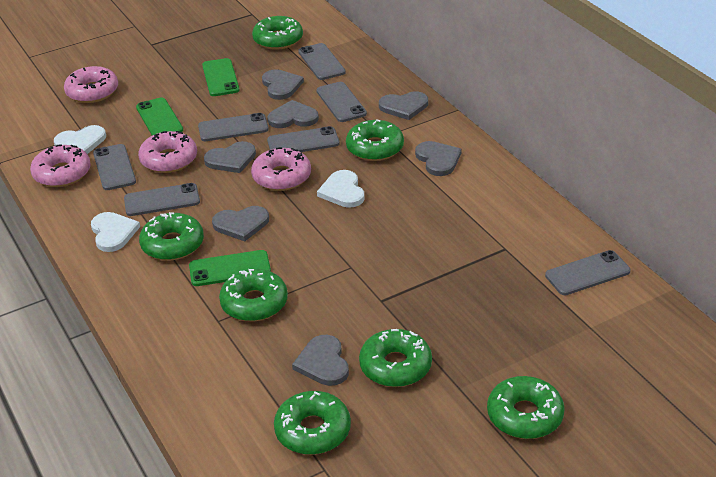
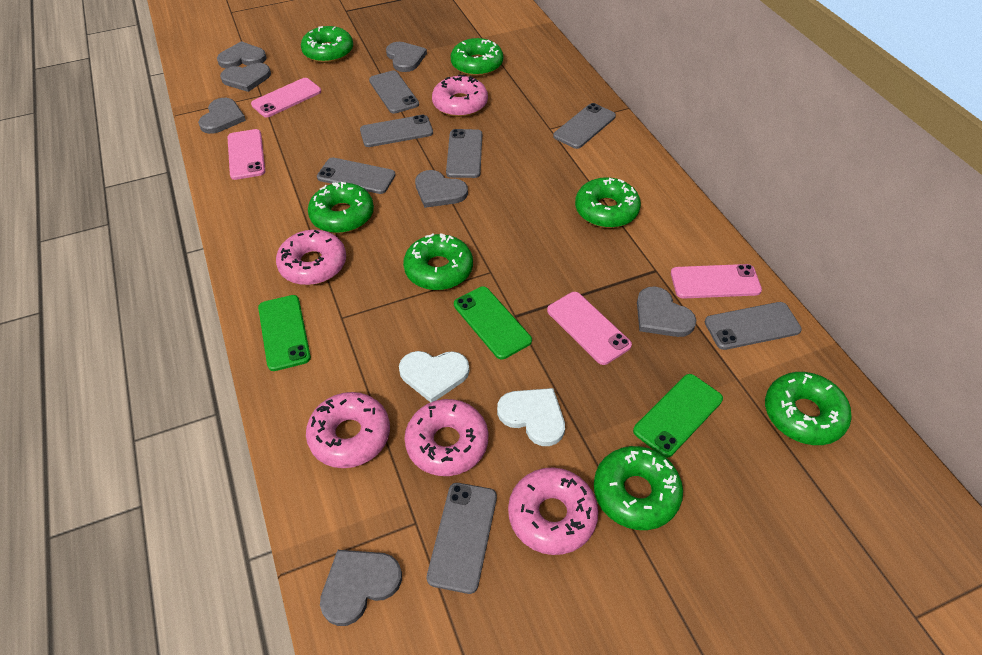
pink donut: 4 -> 5
pink phone: 0 -> 4
white heart: 3 -> 2

